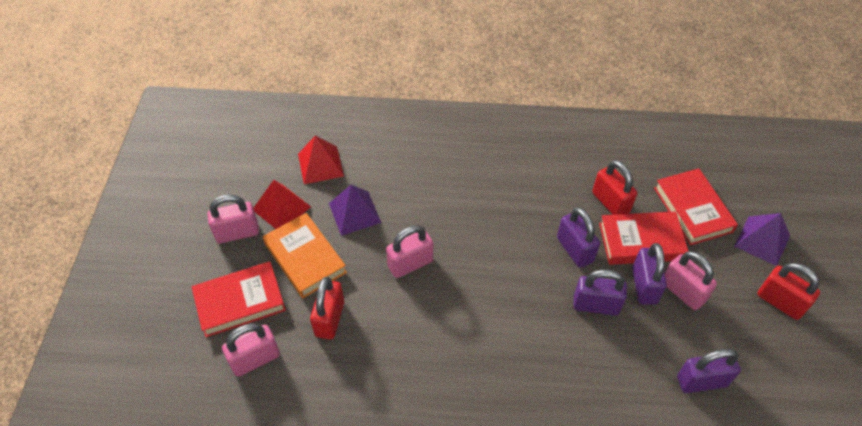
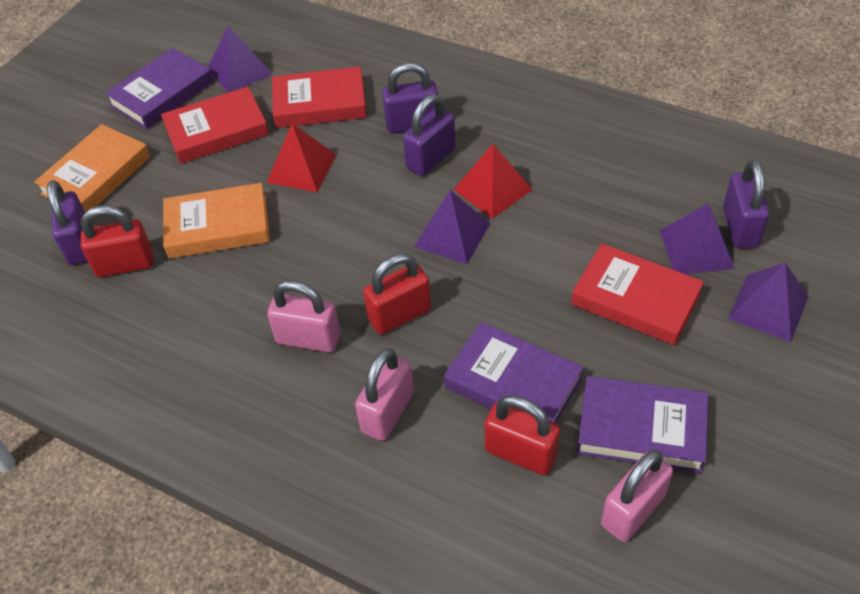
orange book: 1 -> 2
pink padlock: 4 -> 3
purple book: 0 -> 3
purple pyramid: 2 -> 4

